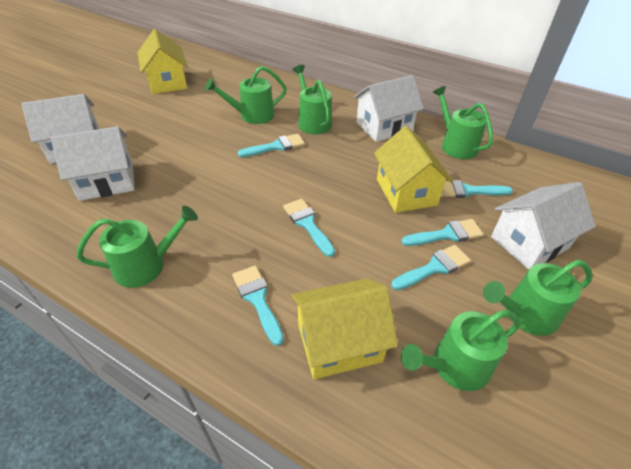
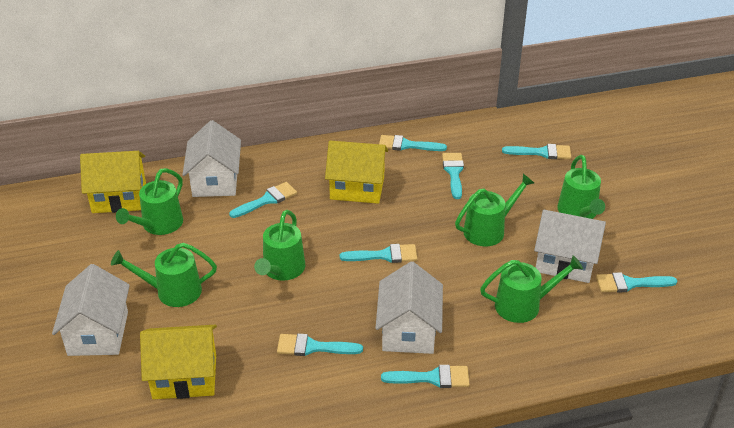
turquoise brush: 6 -> 8

